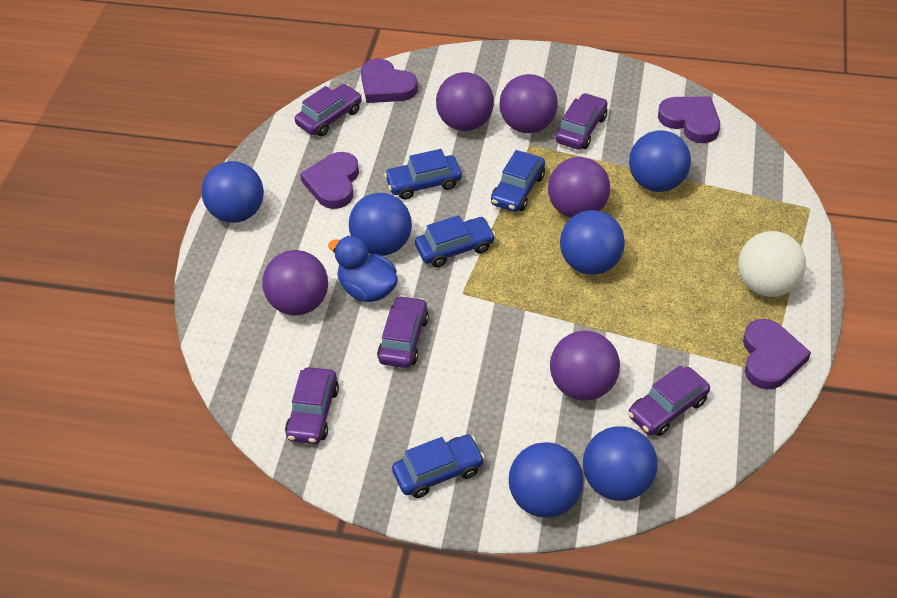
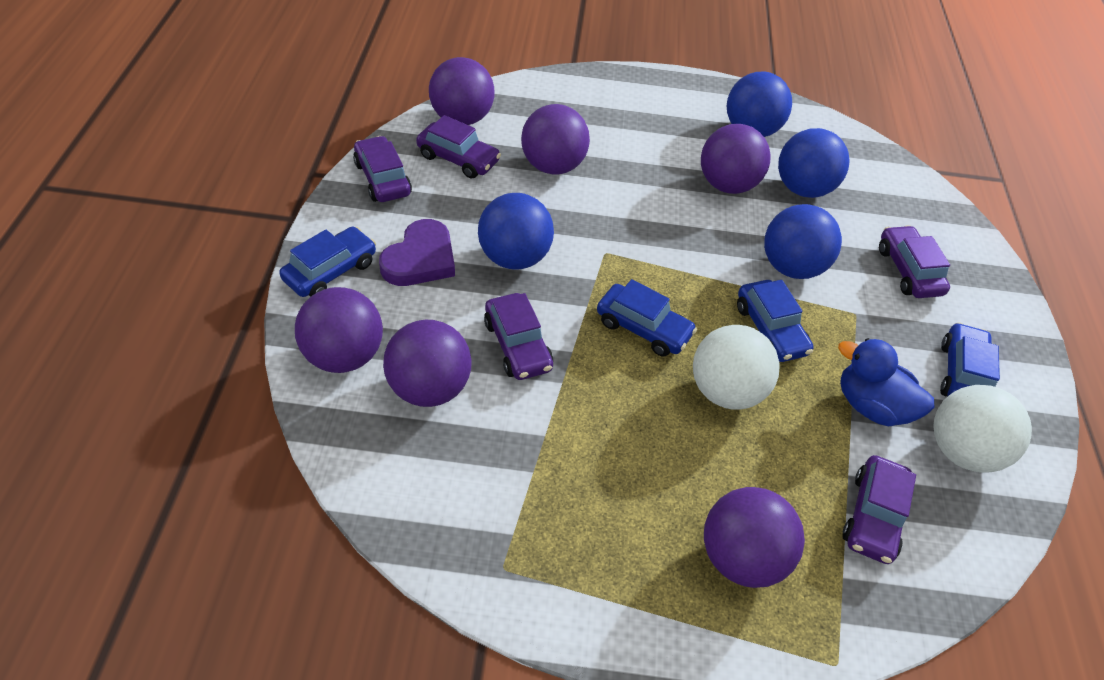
blue ball: 6 -> 4
purple ball: 5 -> 6
purple heart: 4 -> 1
white ball: 1 -> 2

